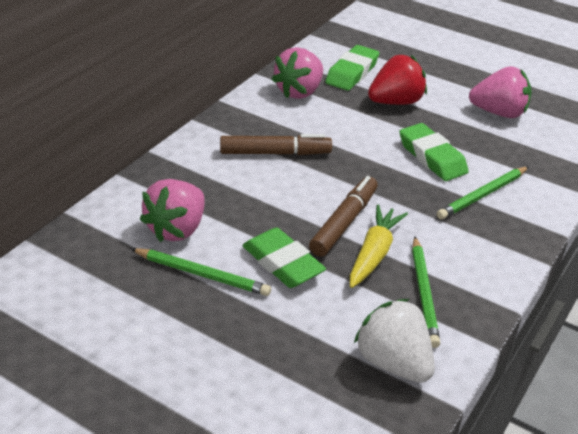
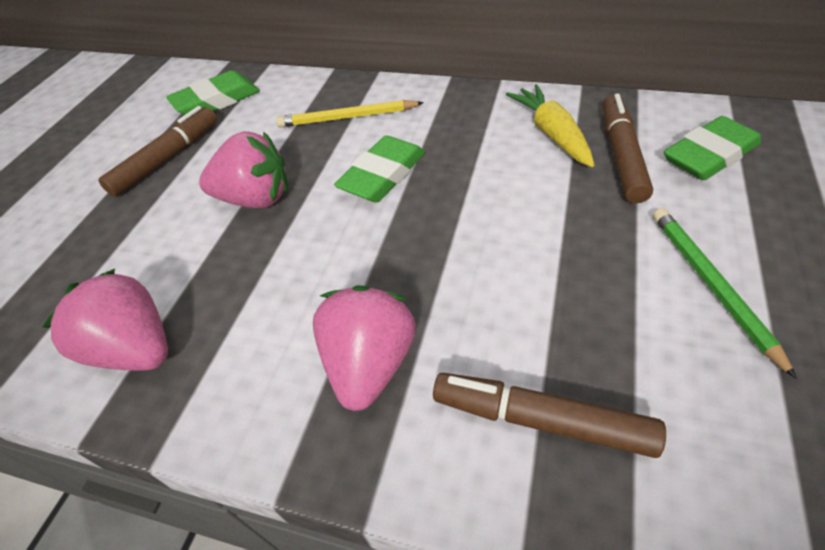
brown marker: 2 -> 3
green pencil: 3 -> 1
red strawberry: 1 -> 0
white strawberry: 1 -> 0
yellow pencil: 0 -> 1

